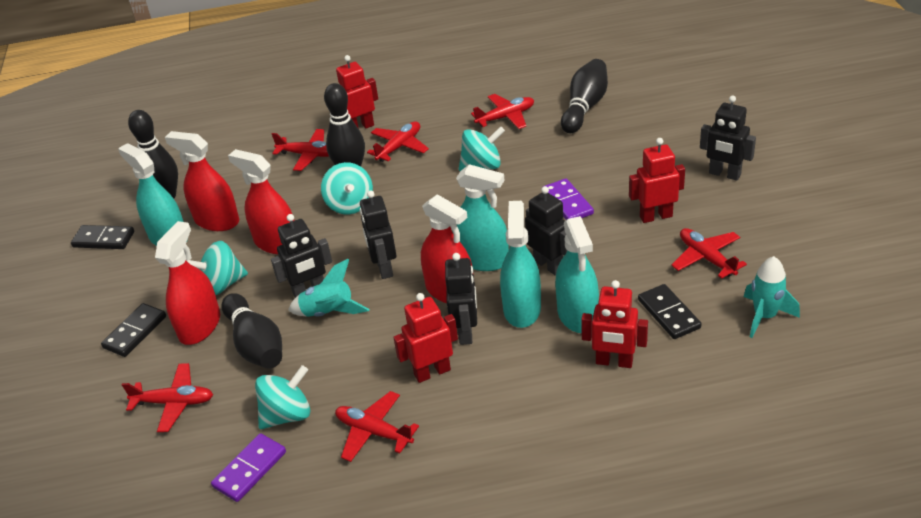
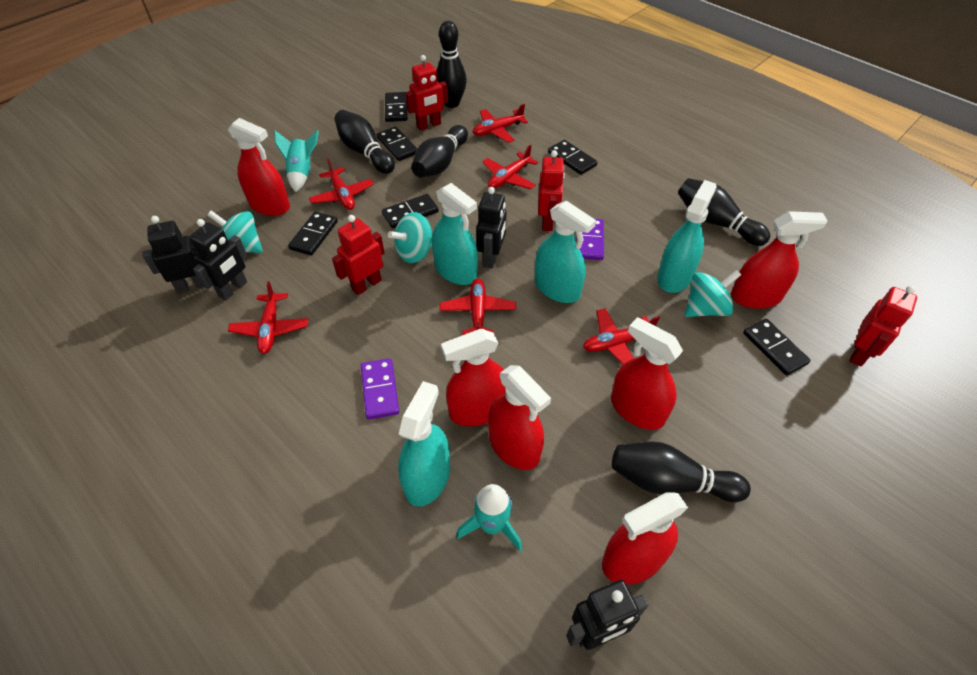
black bowling pin: 4 -> 5
black domino: 3 -> 6
black robot: 5 -> 4
red spray bottle: 4 -> 6
turquoise spinning top: 4 -> 3

